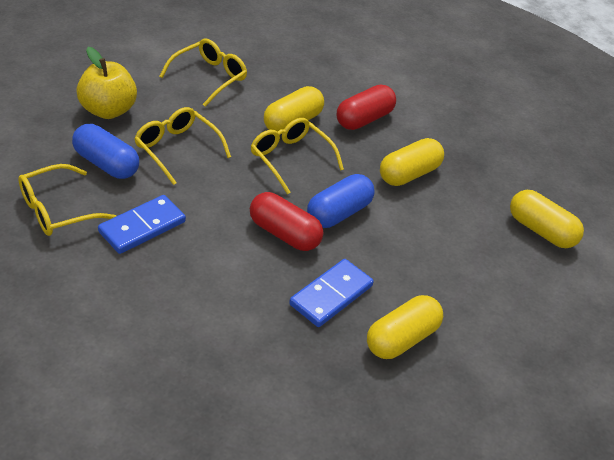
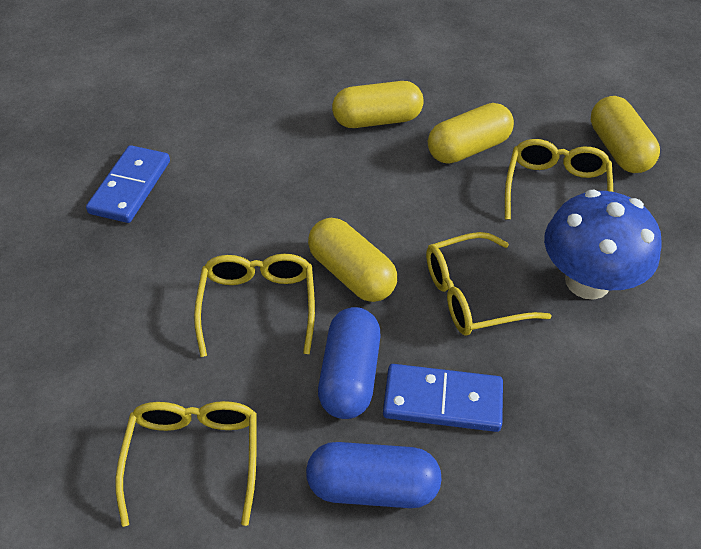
blue mushroom: 0 -> 1
red capsule: 2 -> 0
yellow apple: 1 -> 0

